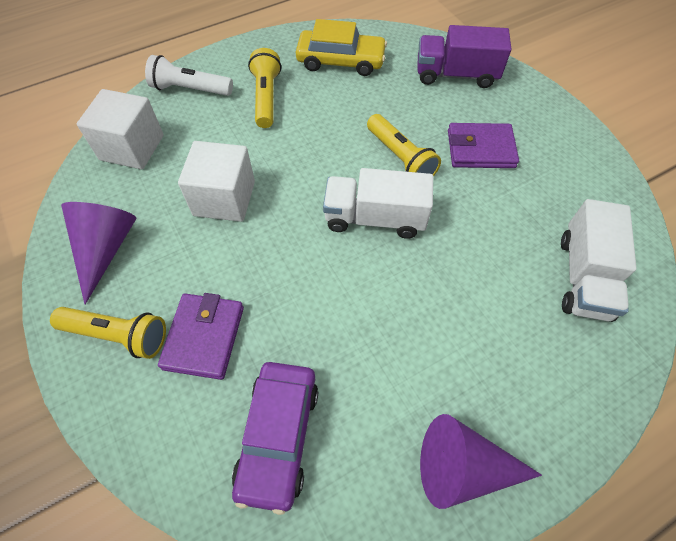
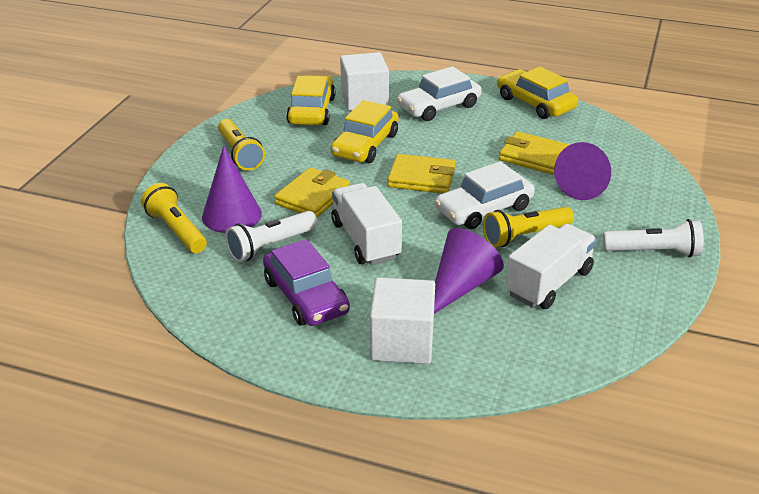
purple cone: 2 -> 3
purple truck: 1 -> 0
purple wallet: 2 -> 0
white car: 0 -> 2
white flashlight: 1 -> 2
yellow car: 1 -> 3
yellow wallet: 0 -> 3

